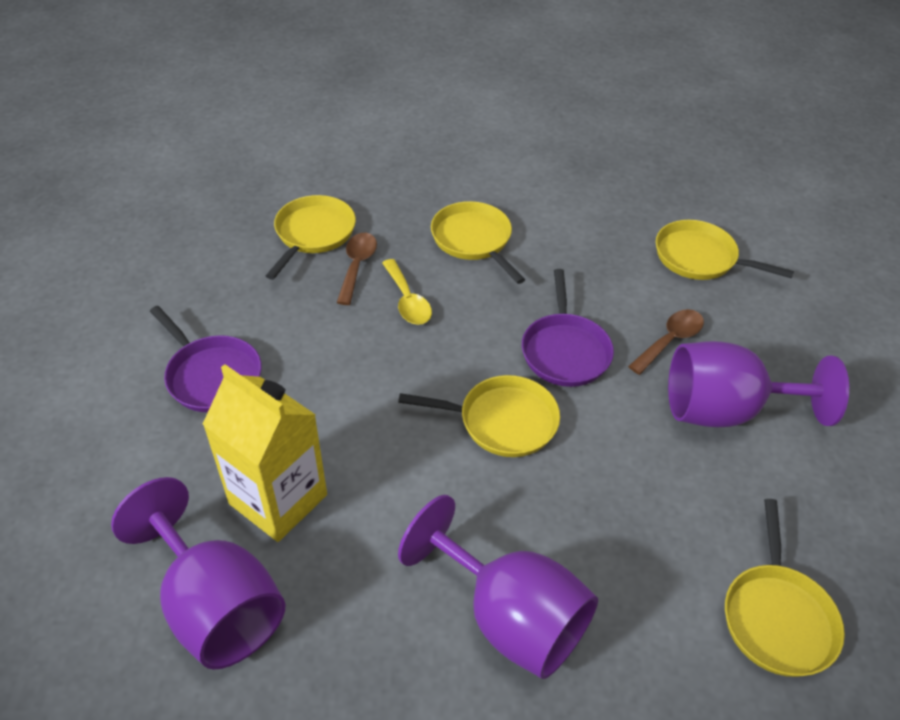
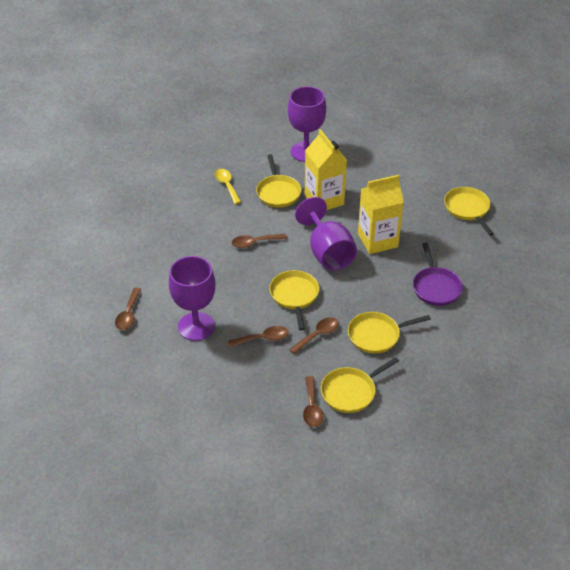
brown spoon: 2 -> 5
purple pan: 2 -> 1
yellow carton: 1 -> 2

